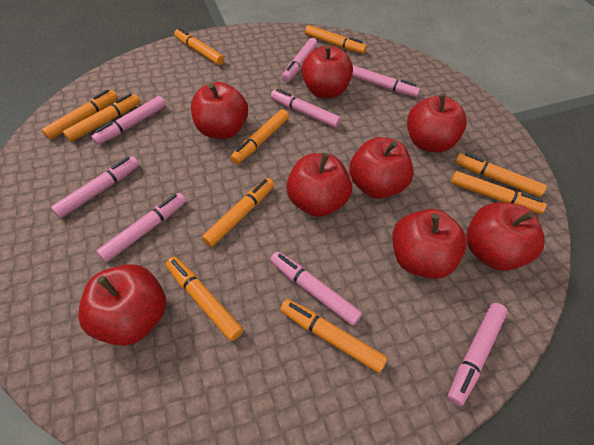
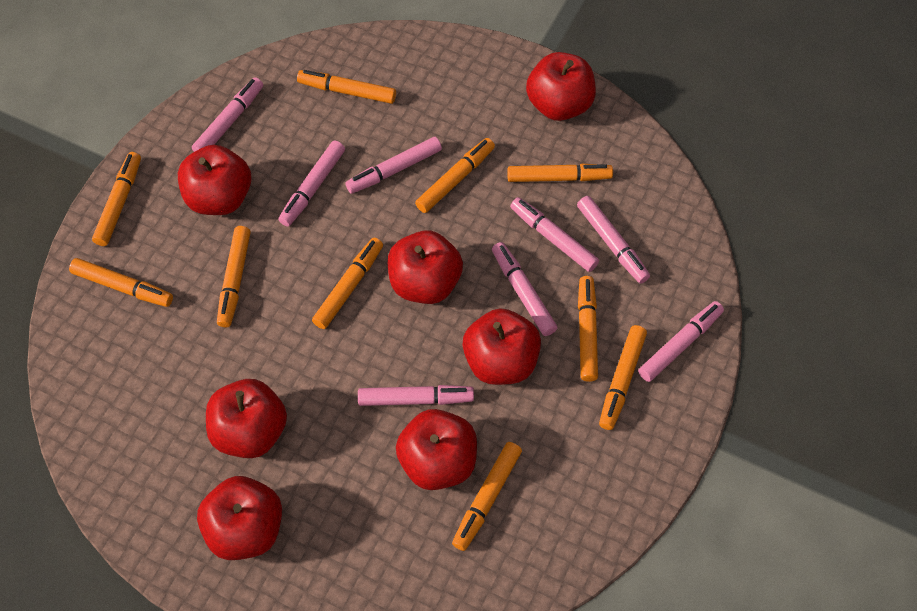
red apple: 8 -> 7

